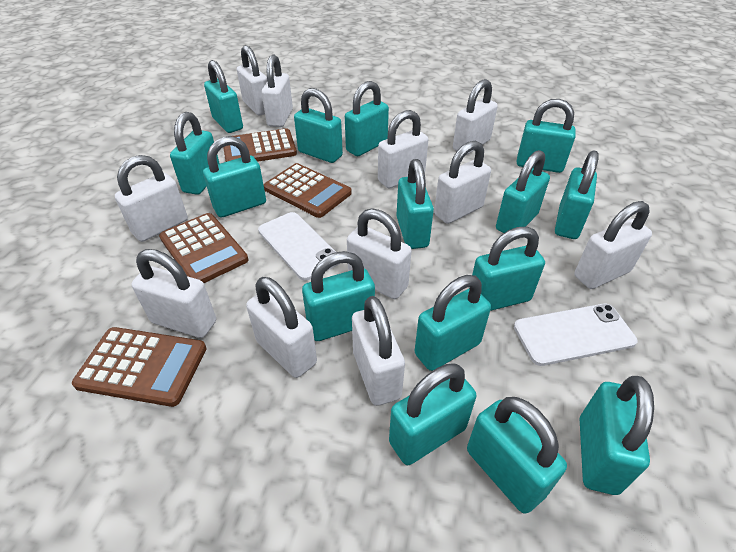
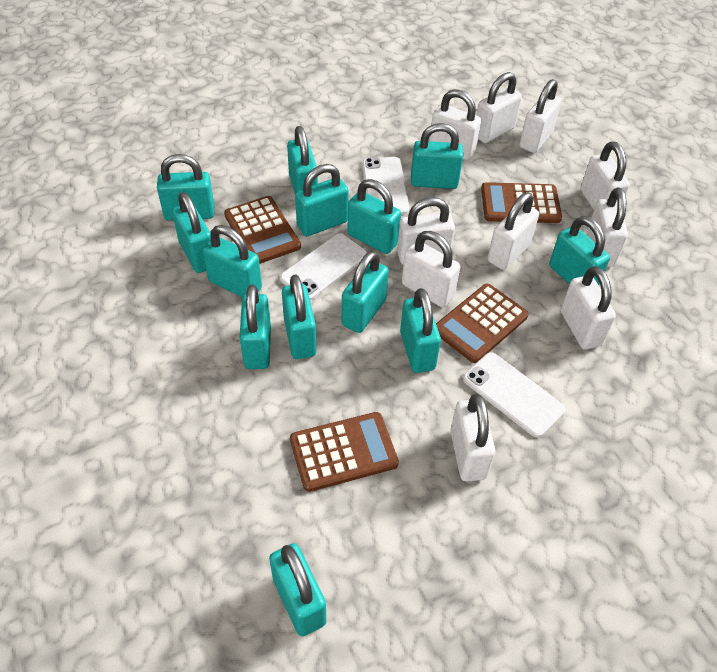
turquoise padlock: 15 -> 13
white padlock: 11 -> 10
white phone: 2 -> 3

